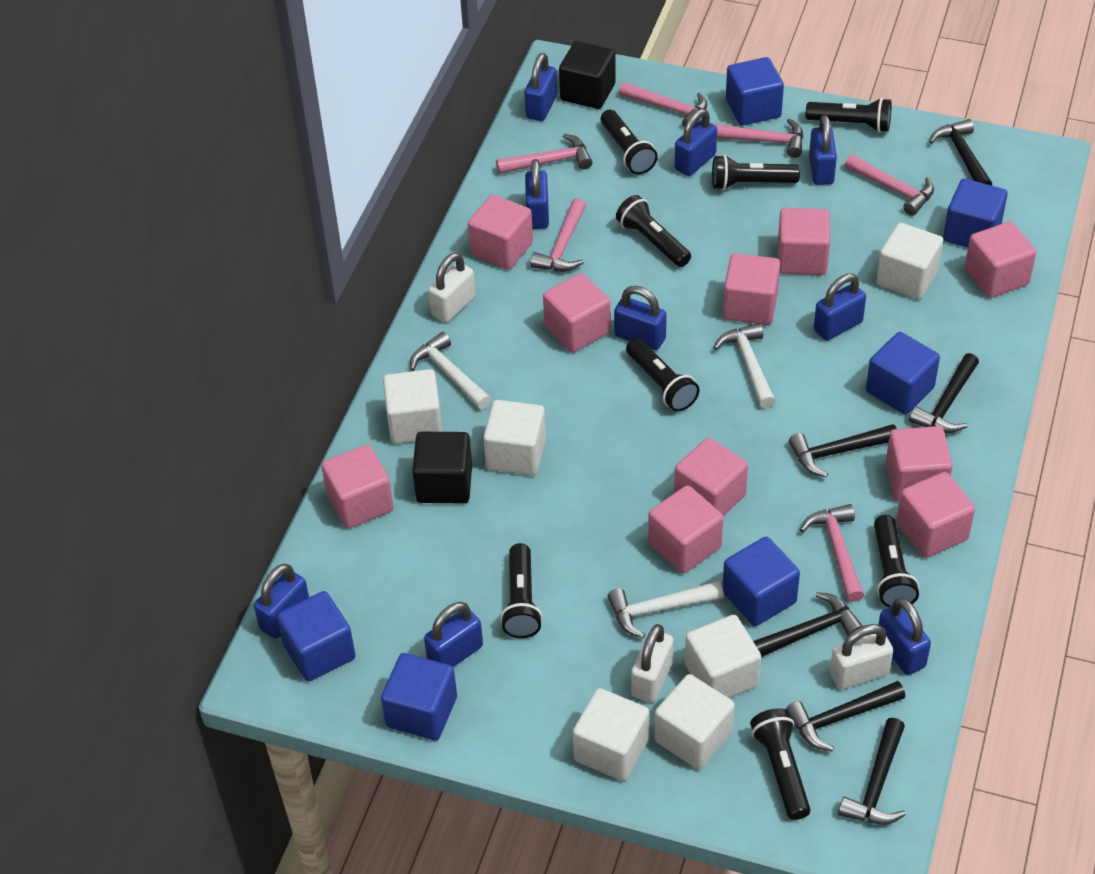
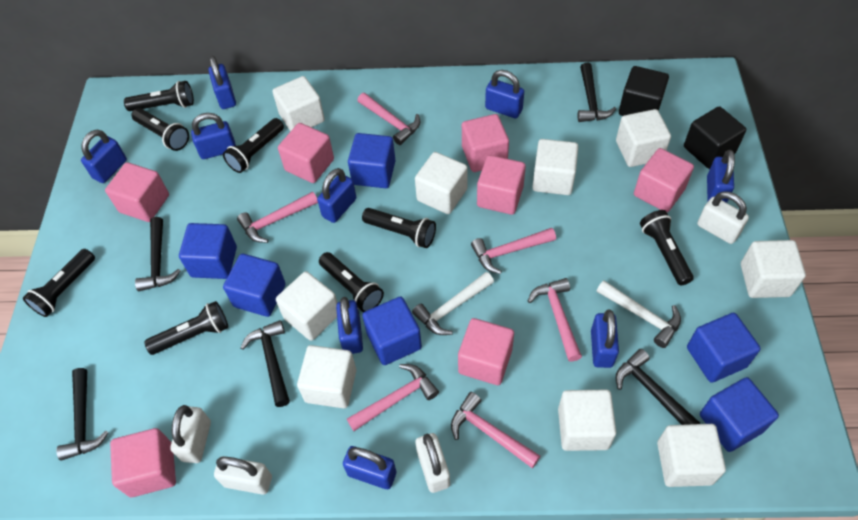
black hammer: 6 -> 5
pink cube: 10 -> 7
white cube: 6 -> 9
white hammer: 3 -> 2
white padlock: 3 -> 4

